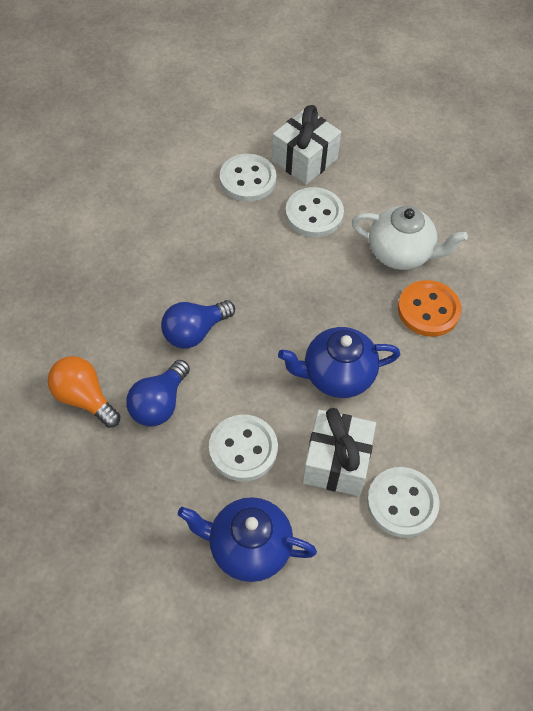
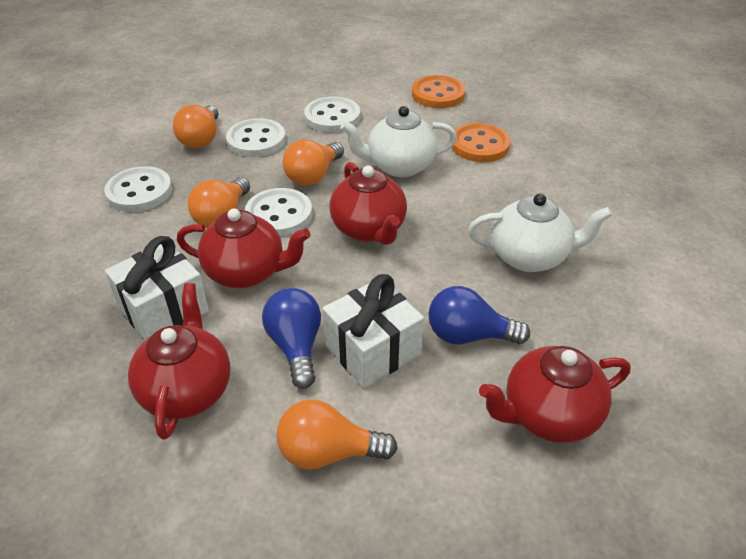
blue teapot: 2 -> 0
orange button: 1 -> 2
orange light bulb: 1 -> 4
red teapot: 0 -> 4
white teapot: 1 -> 2

